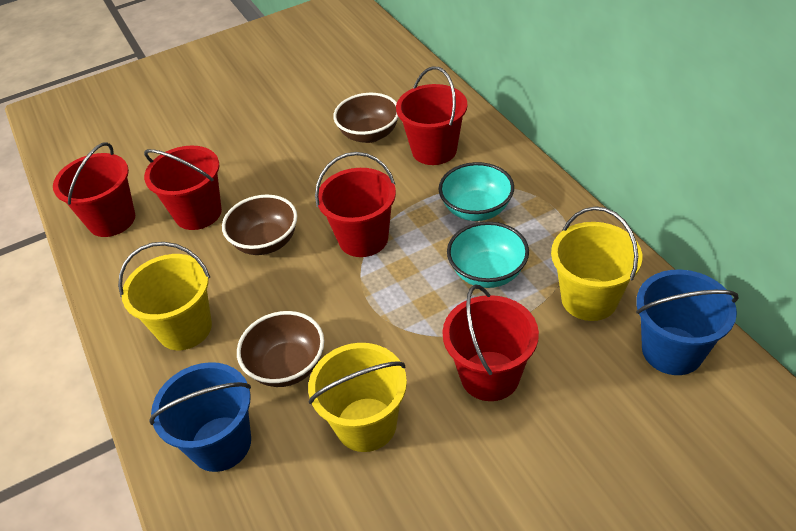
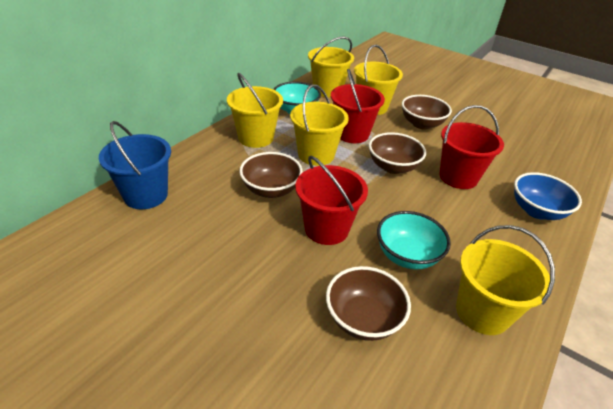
blue bowl: 0 -> 1
blue bucket: 2 -> 1
brown bowl: 3 -> 4
red bucket: 5 -> 3
yellow bucket: 3 -> 5

